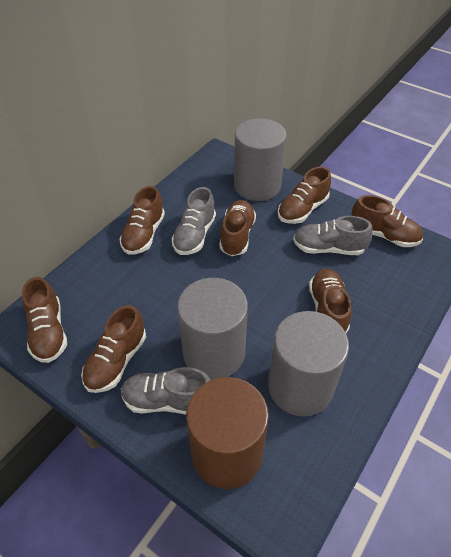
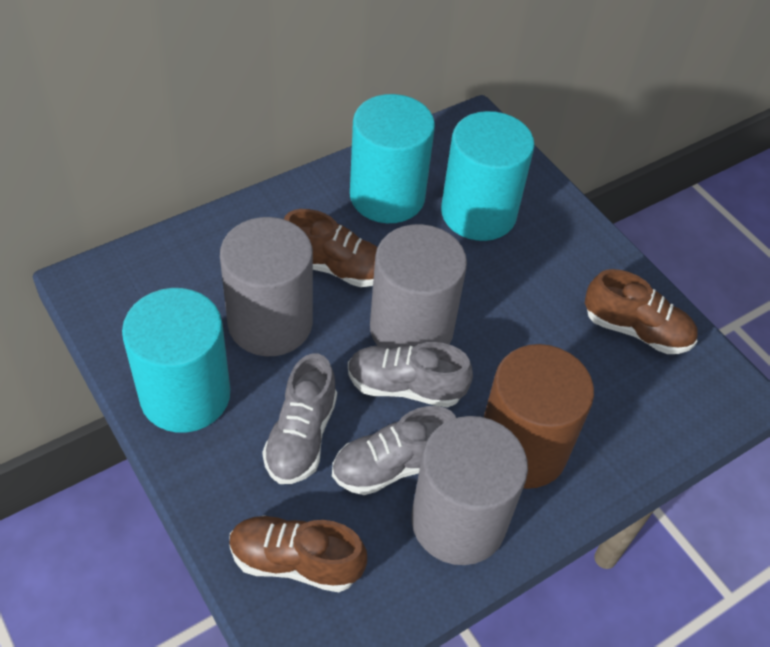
brown shoe: 7 -> 3
turquoise cylinder: 0 -> 3

